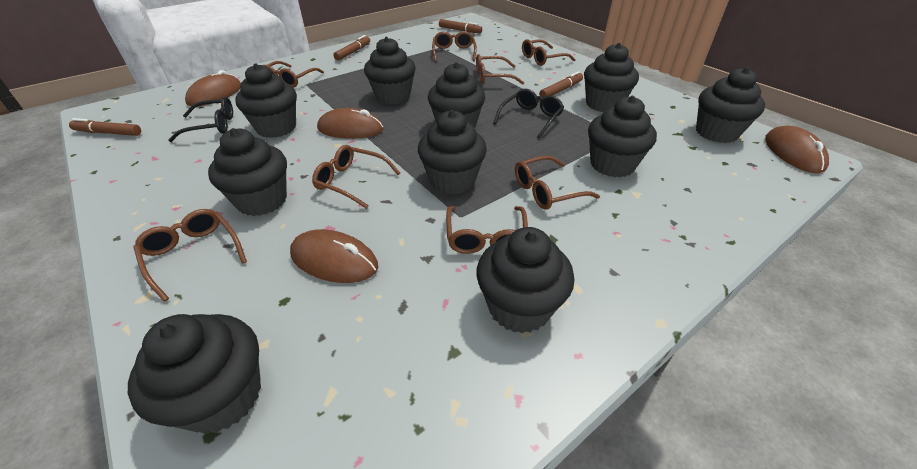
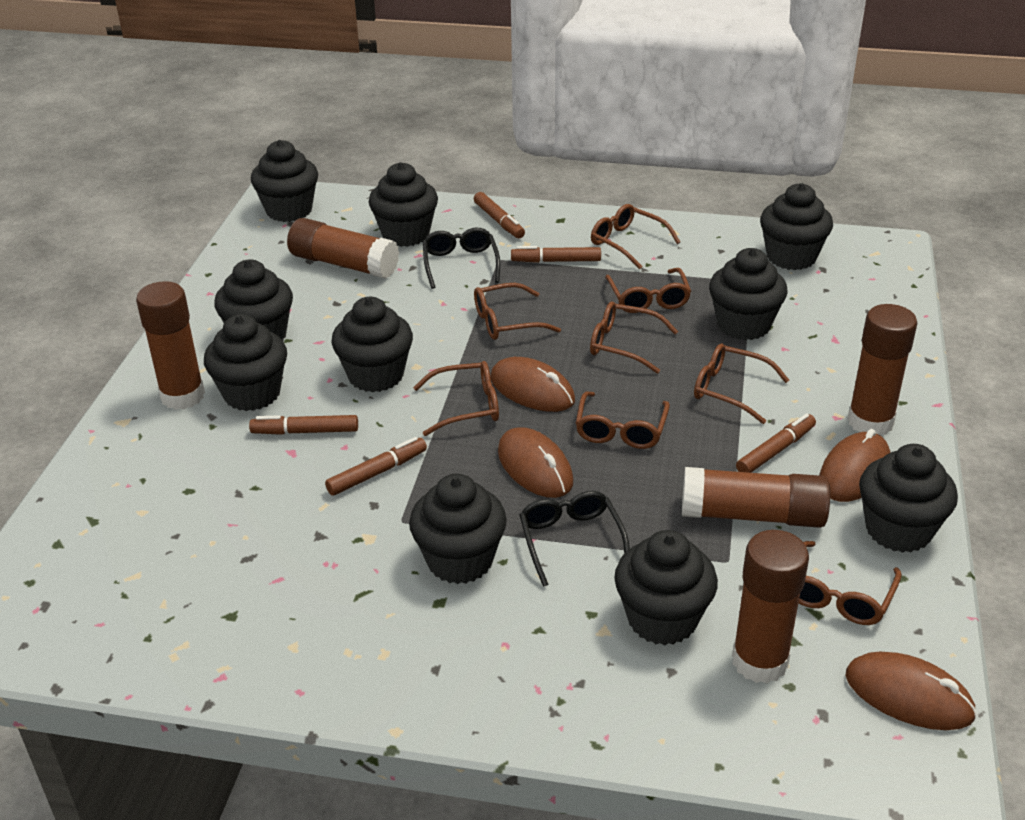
brown glue stick: 0 -> 5
brown marker: 4 -> 5

